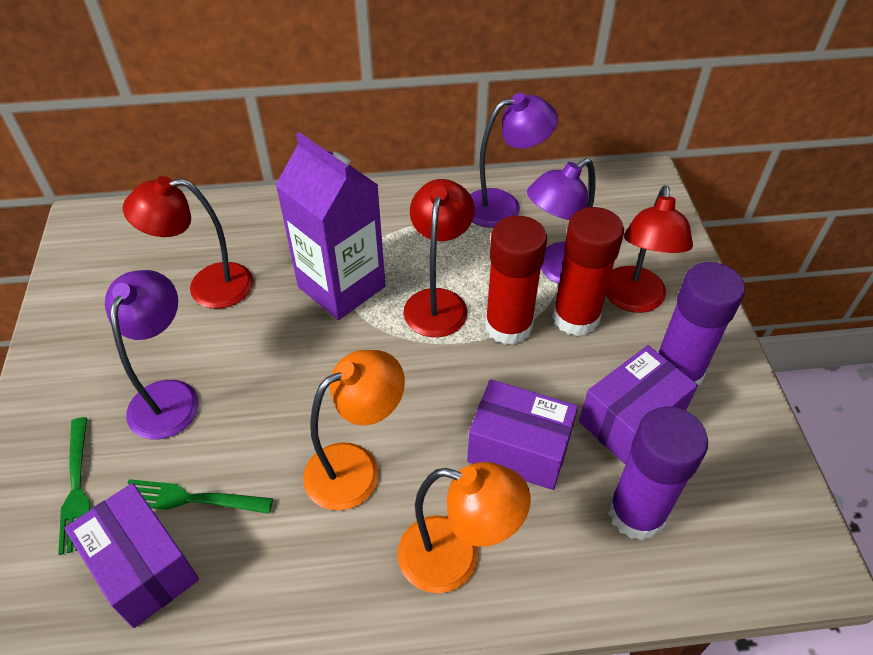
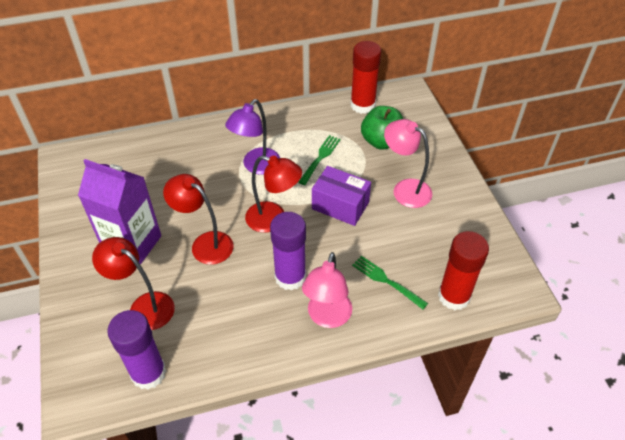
green apple: 0 -> 1
orange lamp: 2 -> 0
pink lamp: 0 -> 2
purple box: 3 -> 1
purple lamp: 3 -> 1

